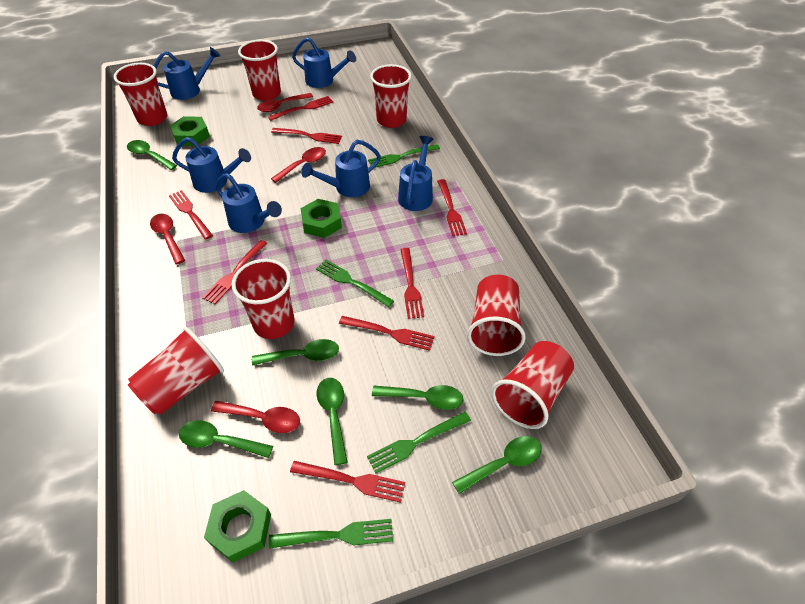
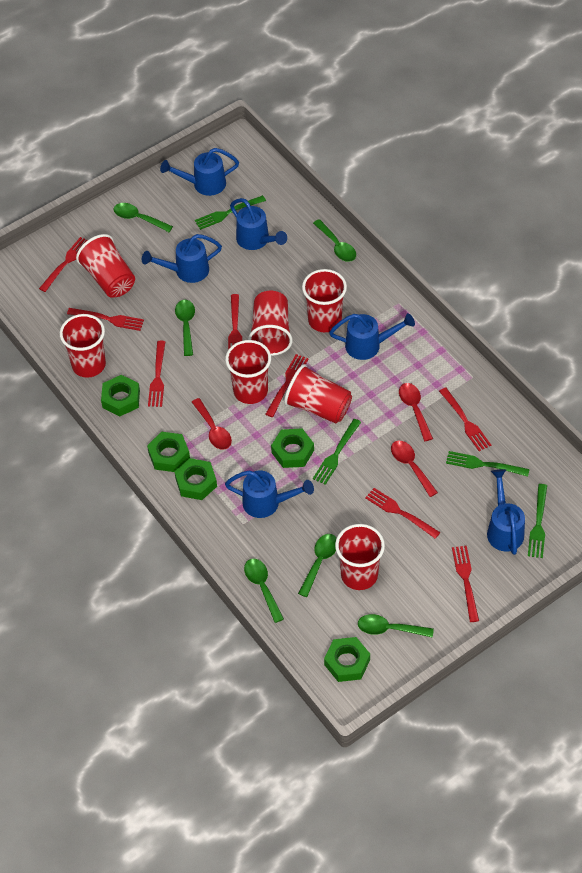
green nut: 3 -> 5
red spoon: 4 -> 3

